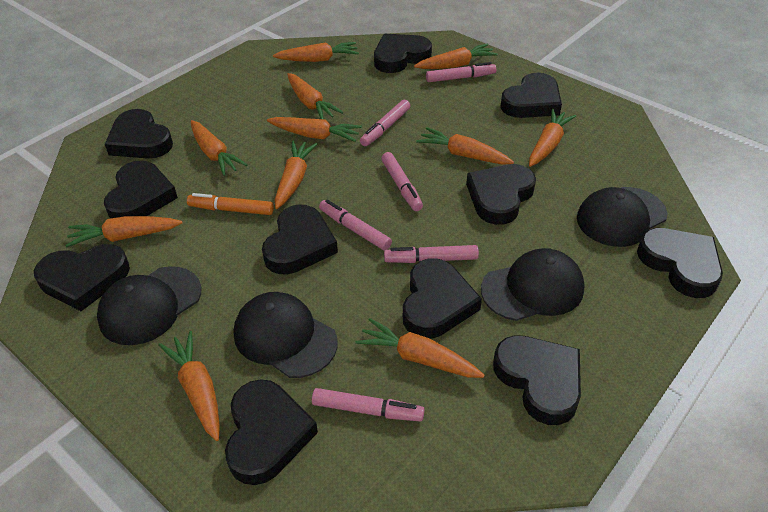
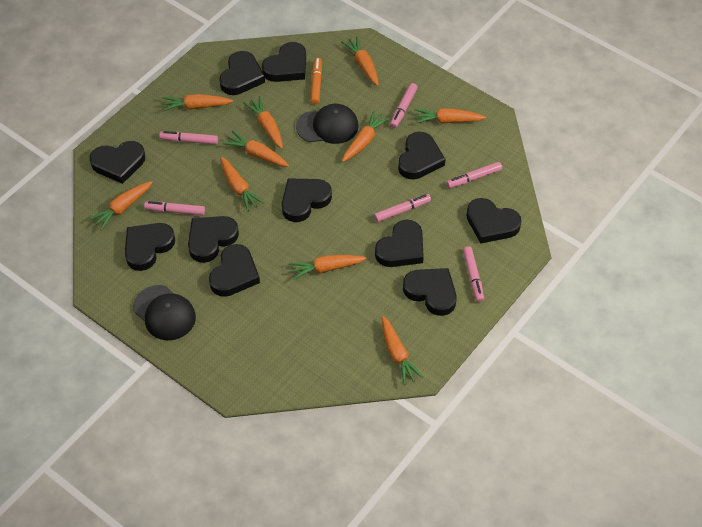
black cap: 4 -> 2
orange carrot: 11 -> 10

